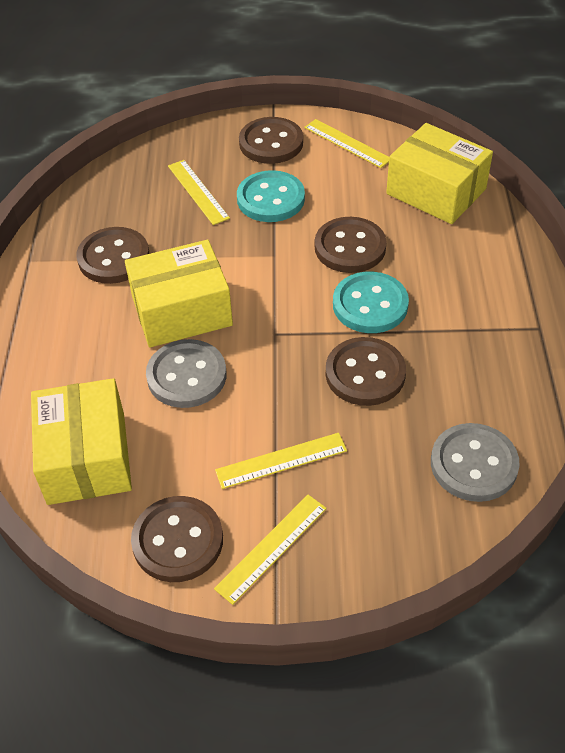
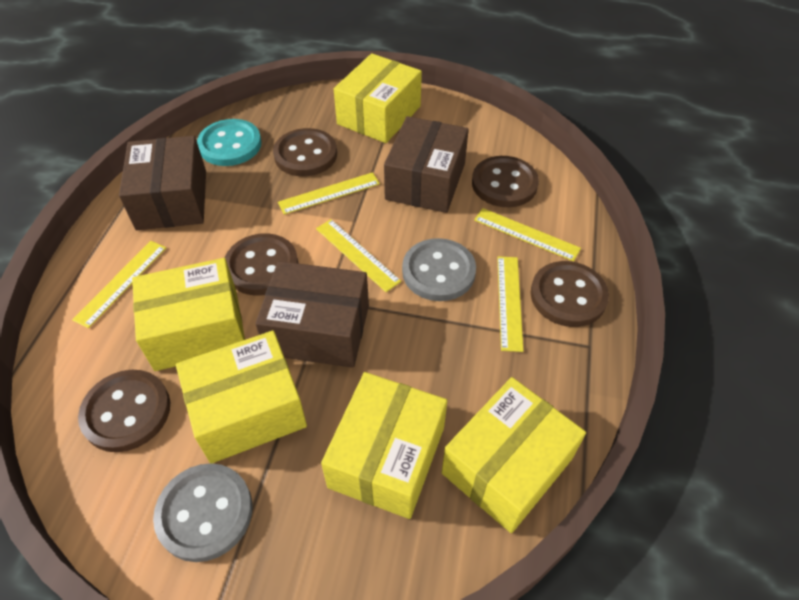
brown box: 0 -> 3
turquoise button: 2 -> 1
yellow box: 3 -> 5
yellow ruler: 4 -> 5

